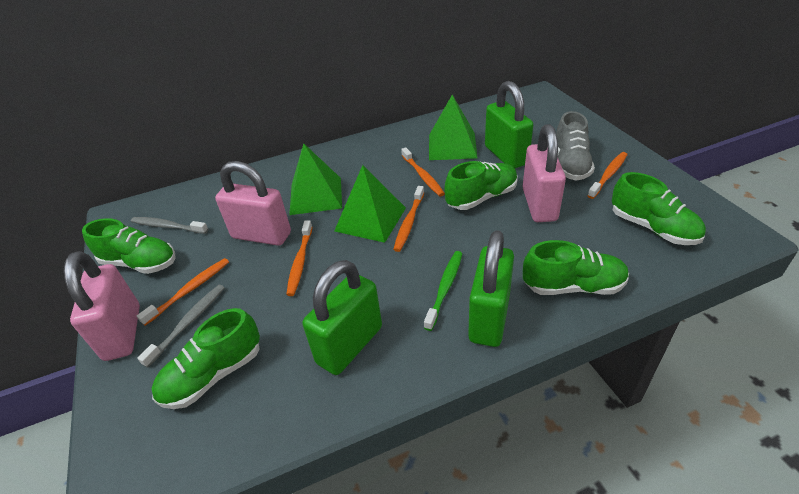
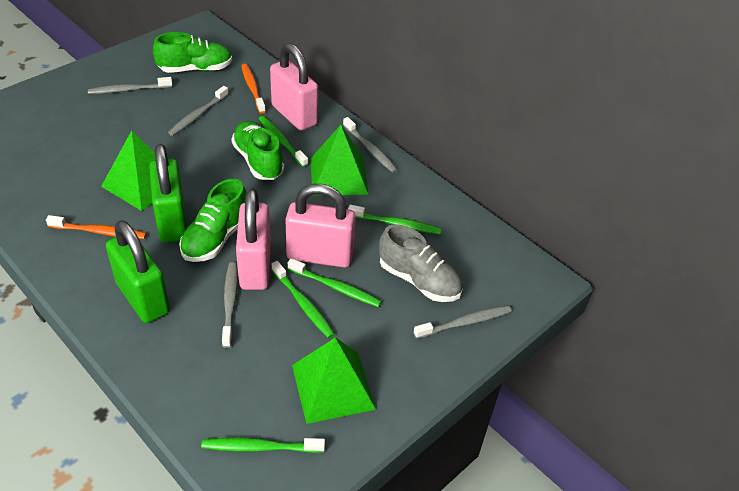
green padlock: 3 -> 2
green shoe: 5 -> 3
green toothbrush: 1 -> 5
grey toothbrush: 2 -> 5
orange toothbrush: 5 -> 2

